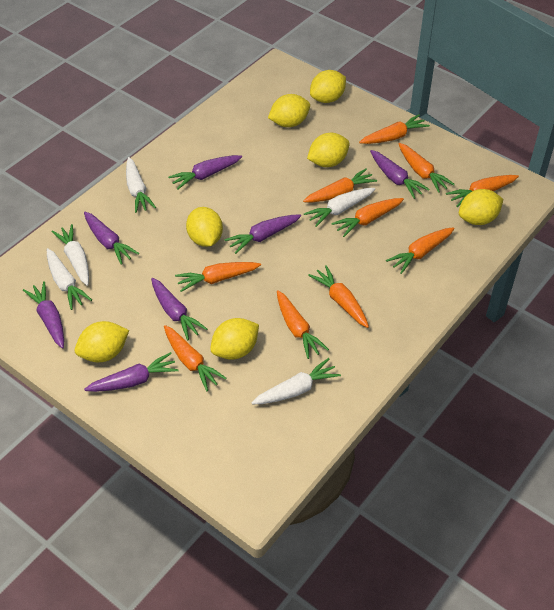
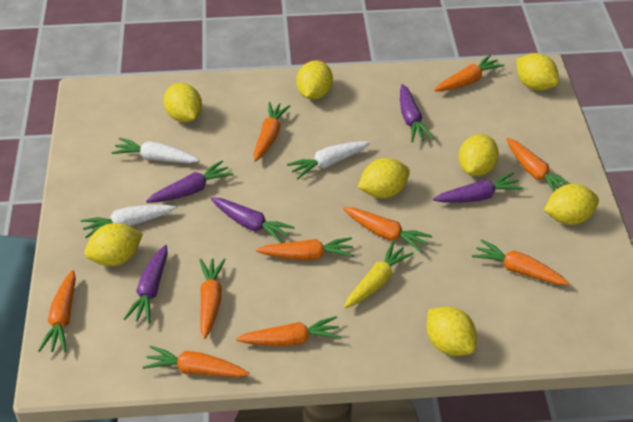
purple carrot: 7 -> 5
white carrot: 5 -> 3
yellow carrot: 0 -> 1
yellow lemon: 7 -> 8

